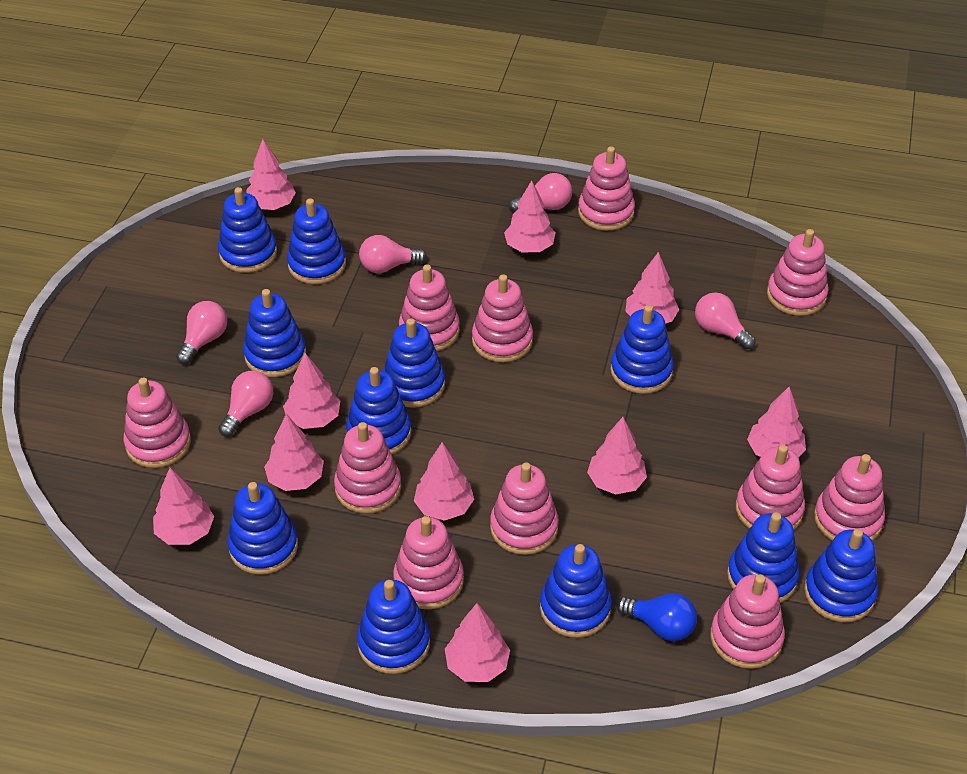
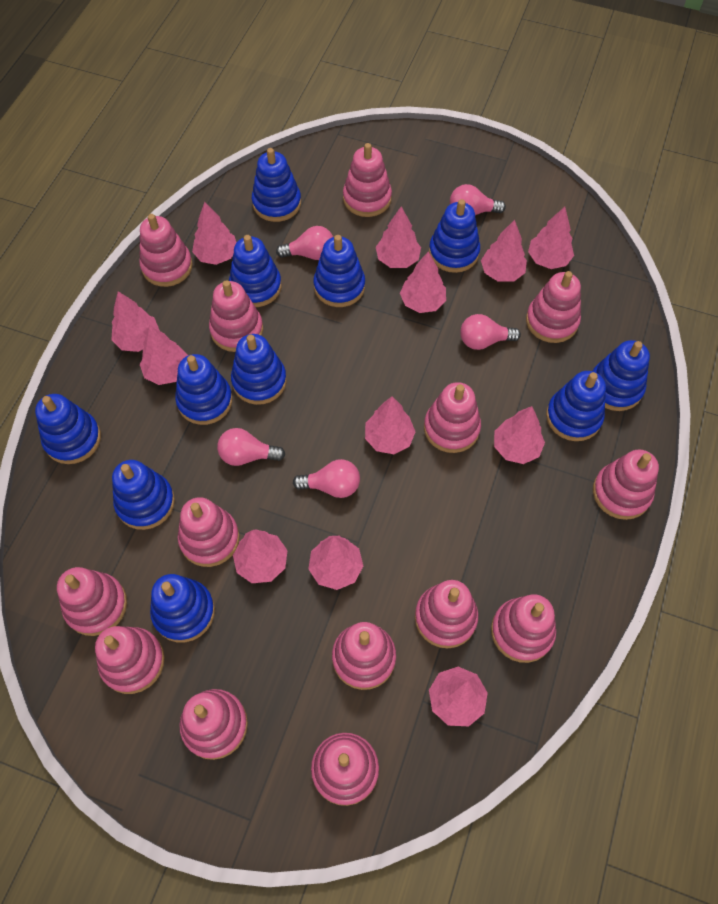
blue light bulb: 1 -> 0
pink stacking toy: 11 -> 14
pink tree: 10 -> 12

